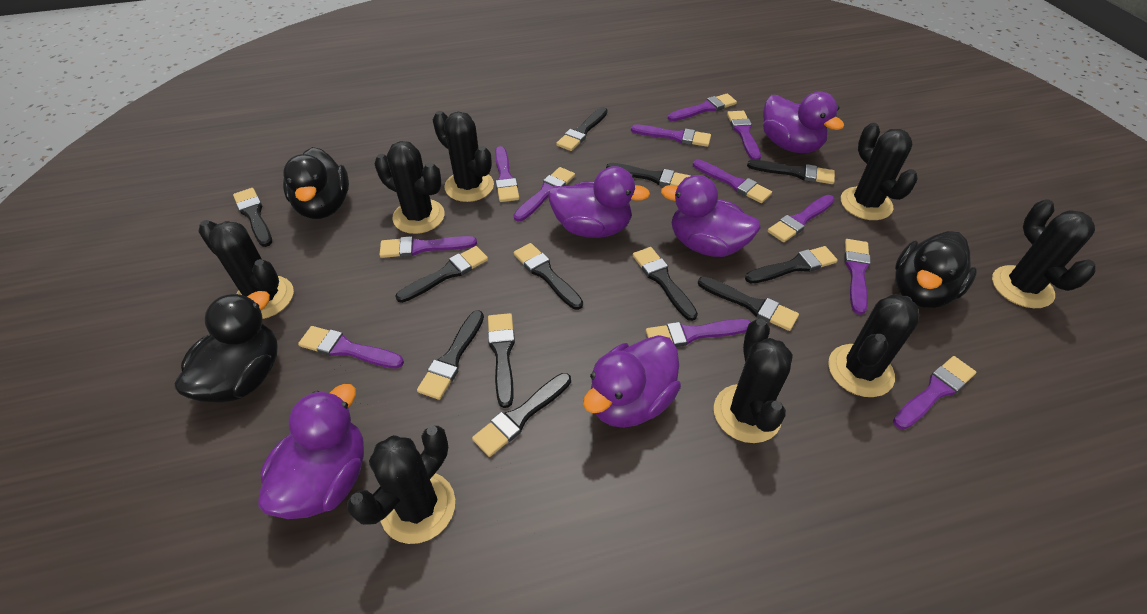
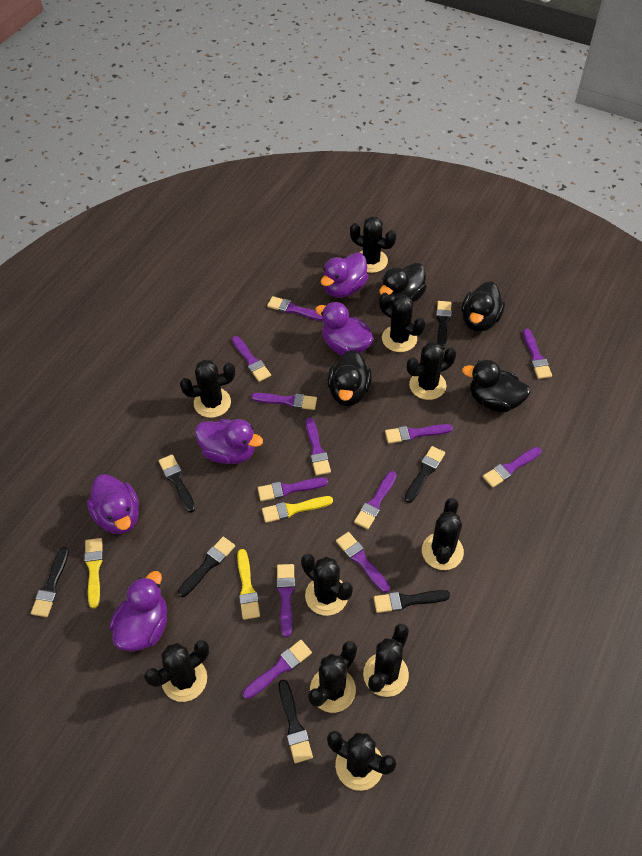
black brush: 12 -> 7
black cactus: 8 -> 10
black duck: 3 -> 4
yellow brush: 0 -> 3

